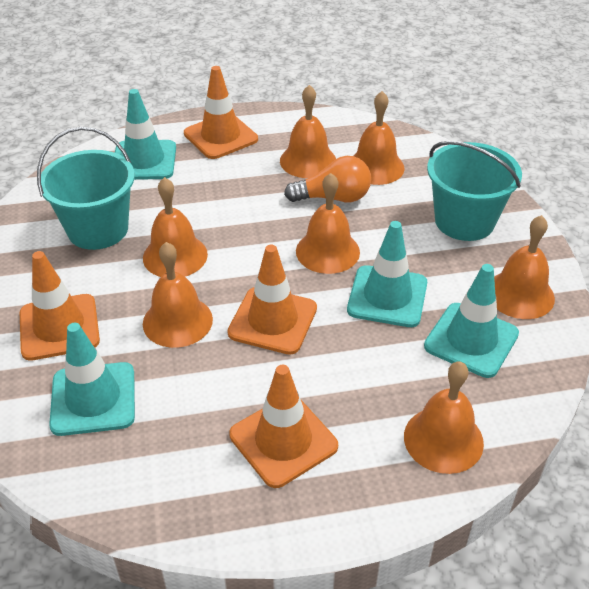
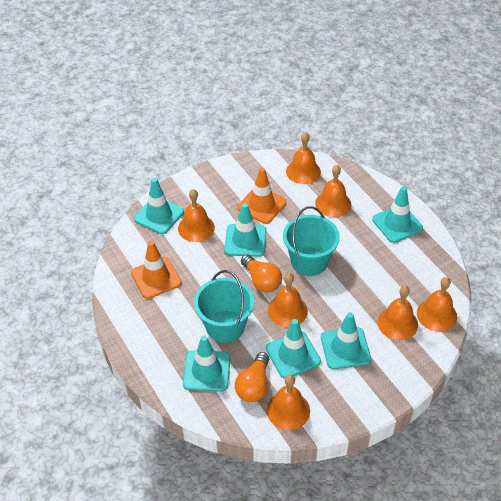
orange light bulb: 1 -> 2
orange traffic cone: 4 -> 2
turquoise traffic cone: 4 -> 6

